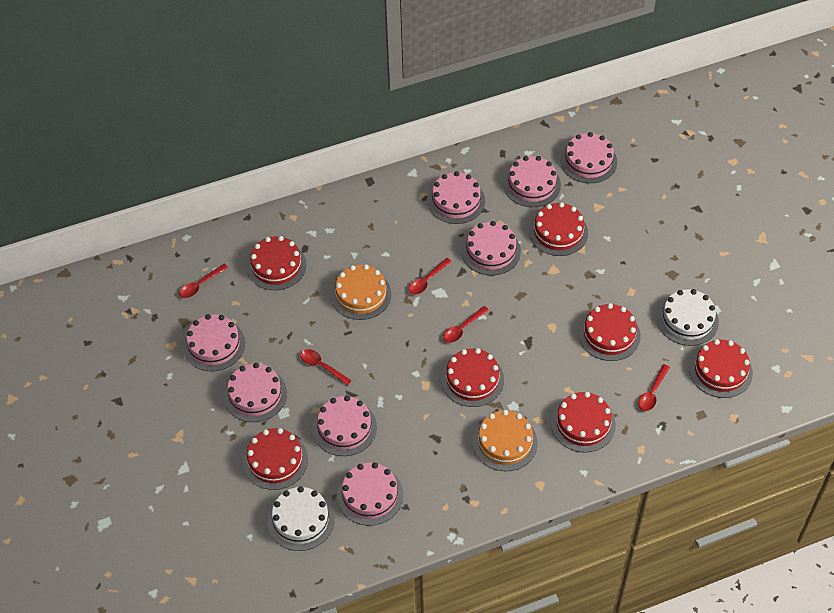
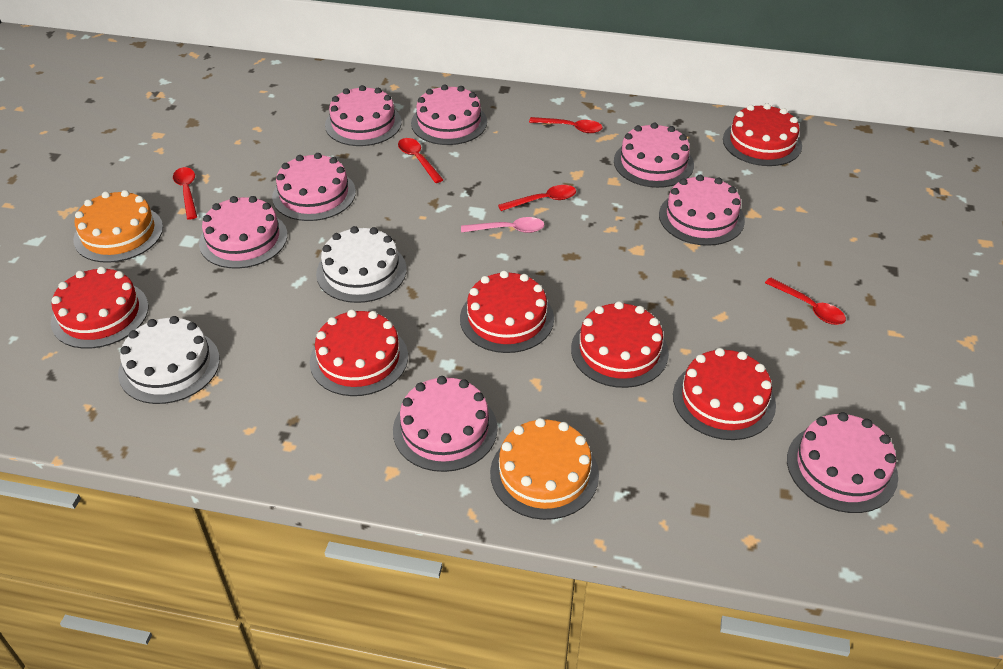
pink spoon: 0 -> 1
red cake: 7 -> 6

